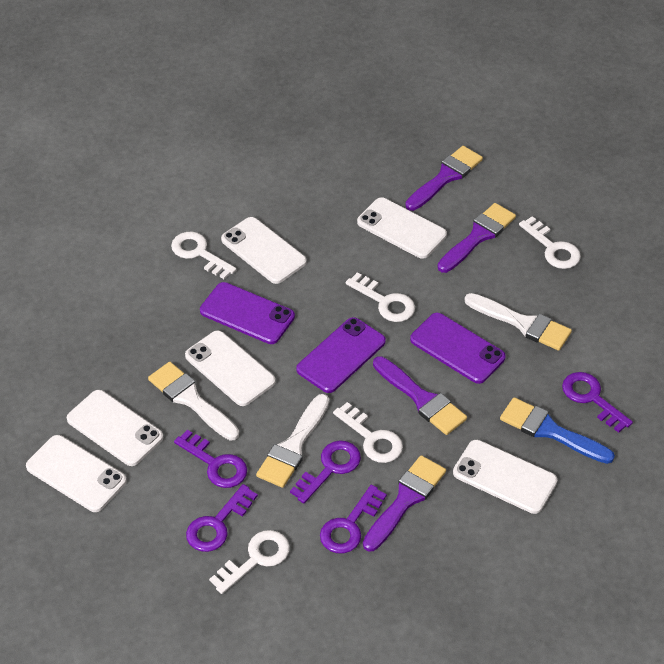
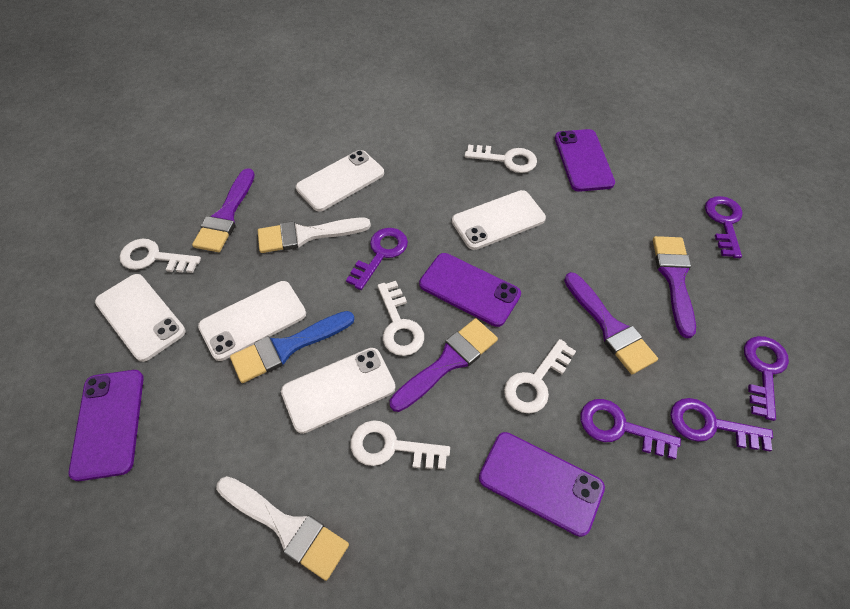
purple phone: 3 -> 4
white brush: 3 -> 2
white phone: 6 -> 5

